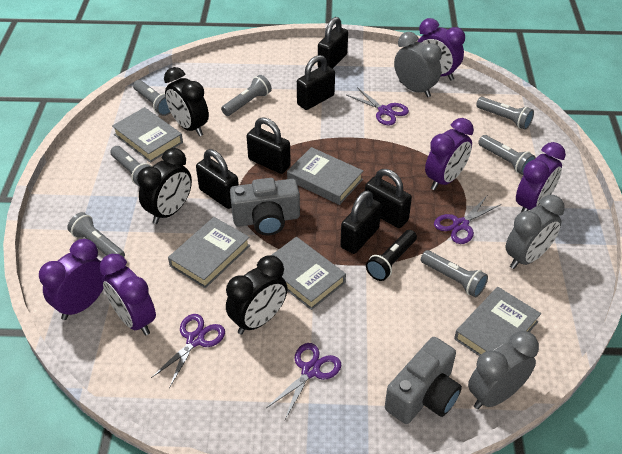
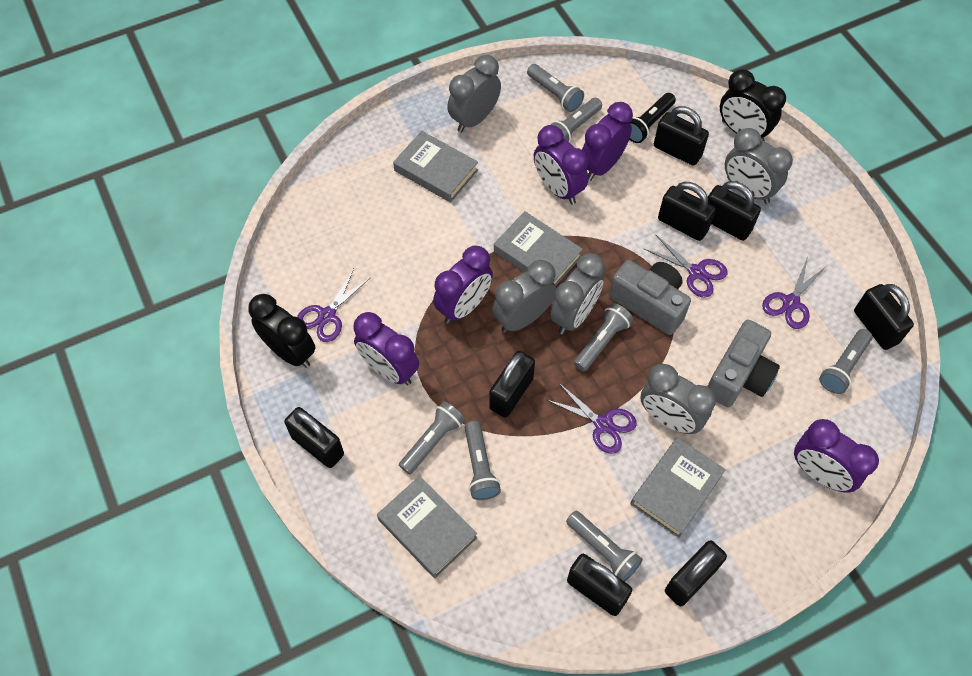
black clock: 3 -> 2
black padlock: 6 -> 8
grey book: 5 -> 4
grey clock: 3 -> 5

